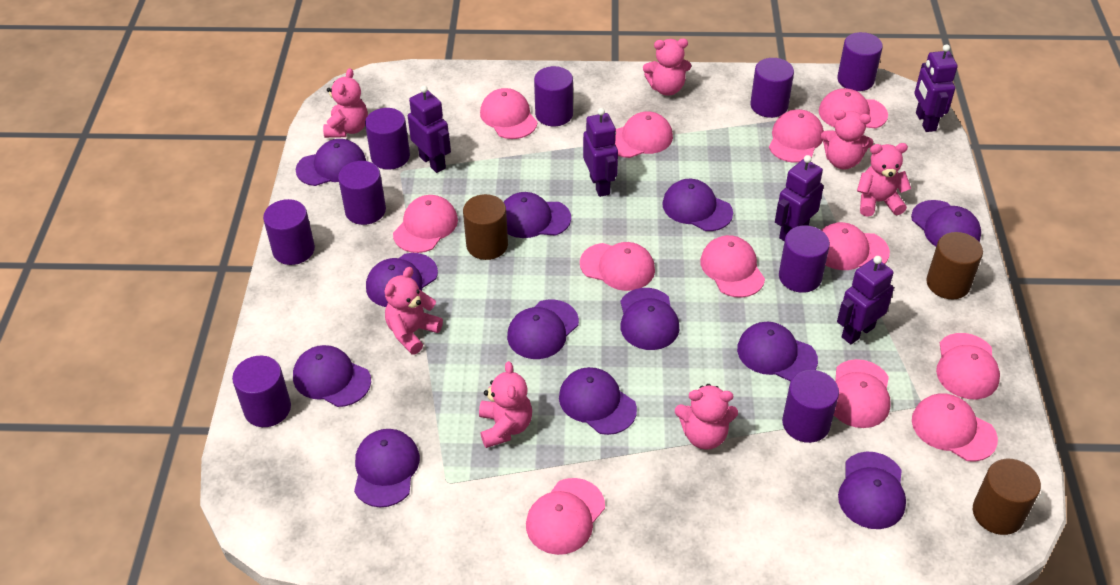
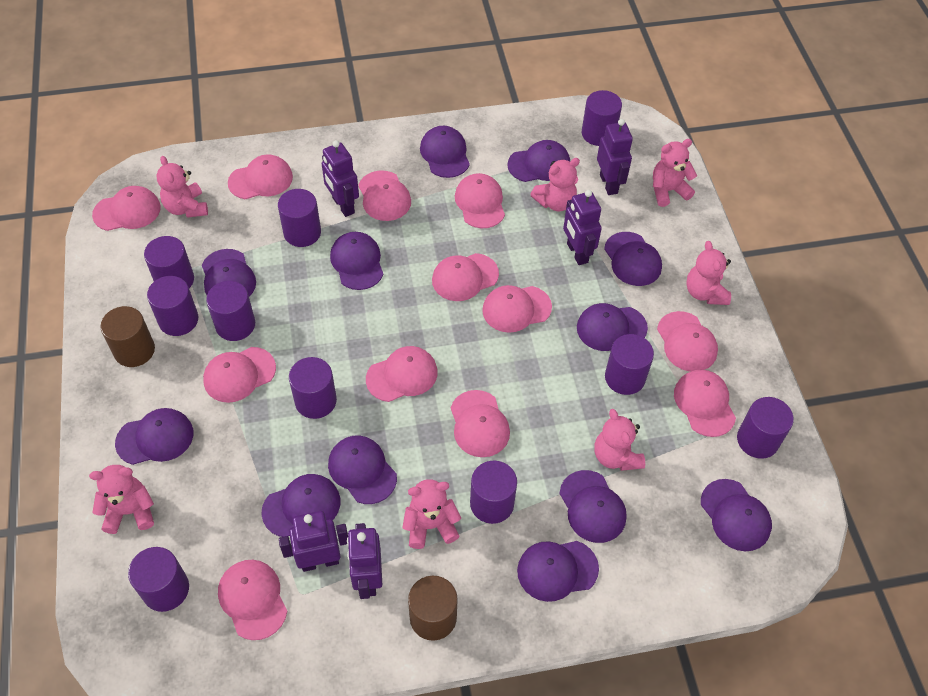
brown cylinder: 3 -> 2
purple cylinder: 9 -> 10

